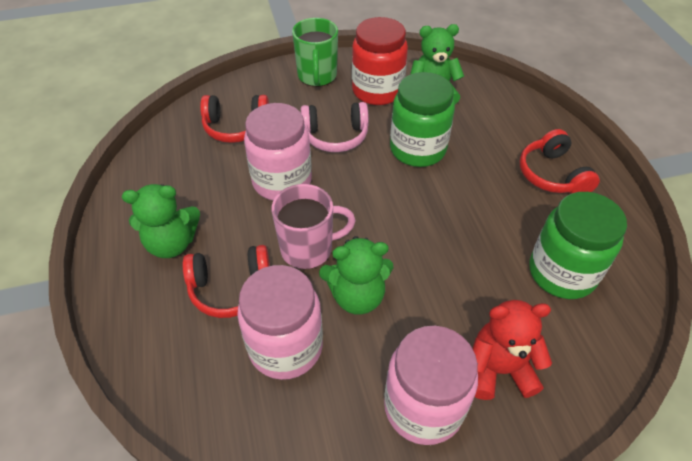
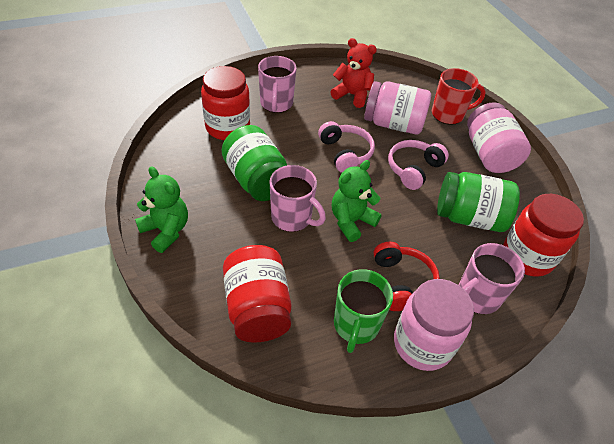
green teddy bear: 3 -> 2
pink headphones: 1 -> 2
pink mug: 1 -> 3
red headphones: 3 -> 1
red jar: 1 -> 3
red mug: 0 -> 1

